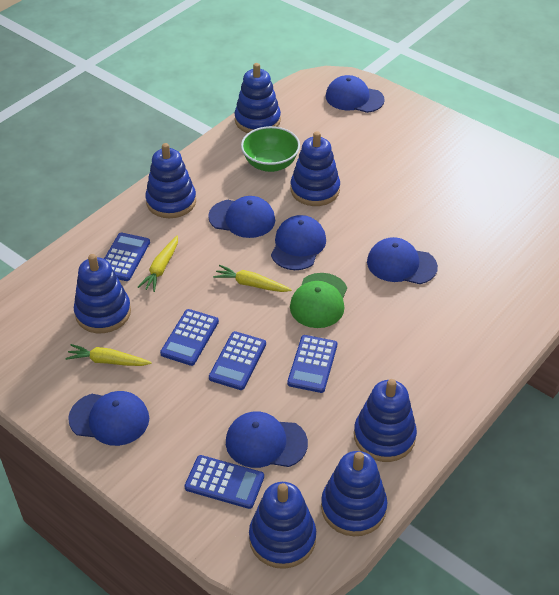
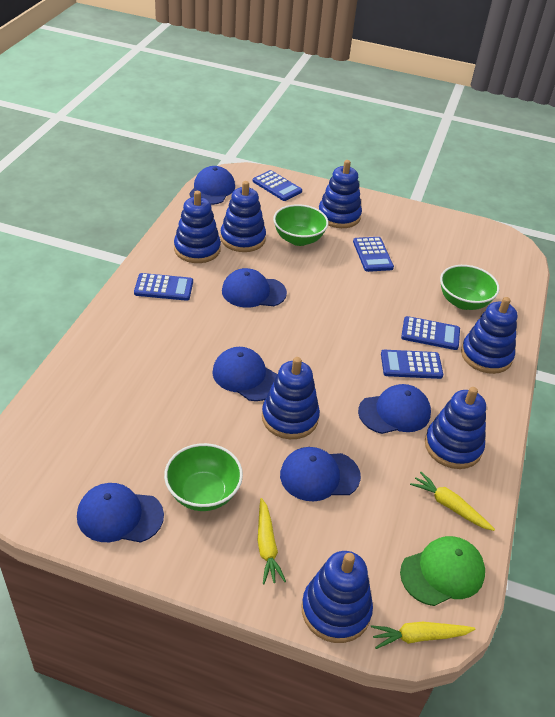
green bowl: 1 -> 3

